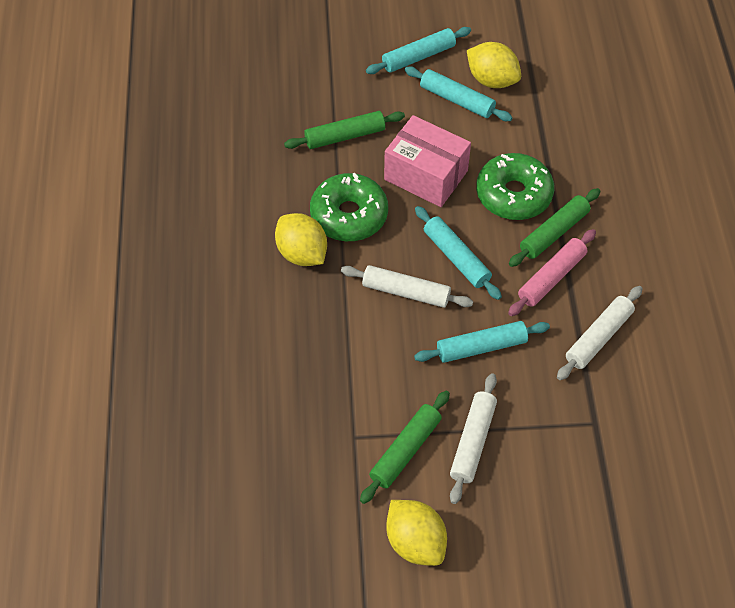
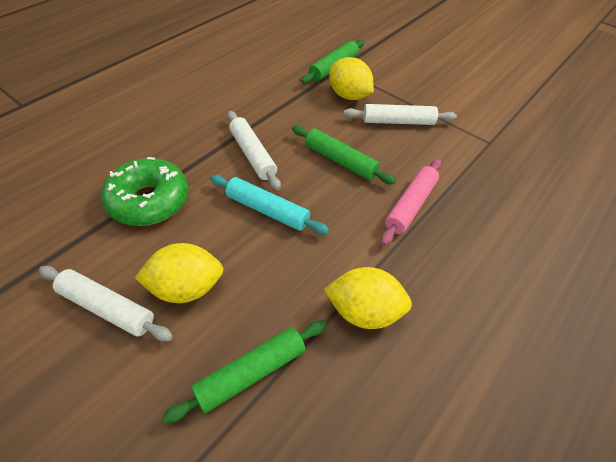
green donut: 2 -> 1
pink box: 1 -> 0
turquoise rolling pin: 4 -> 1

